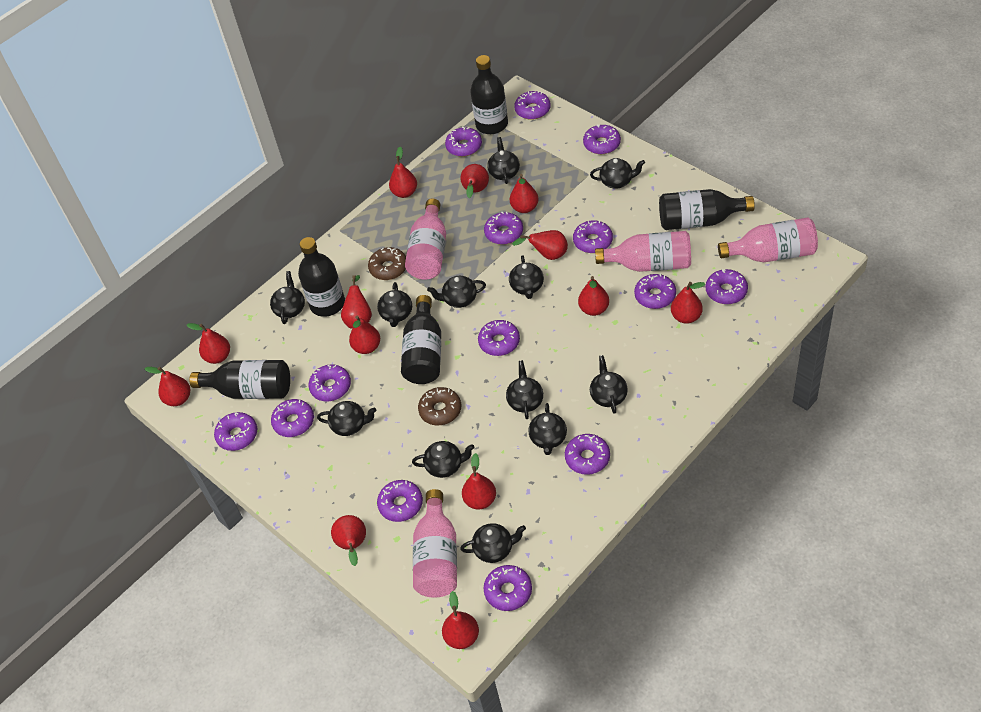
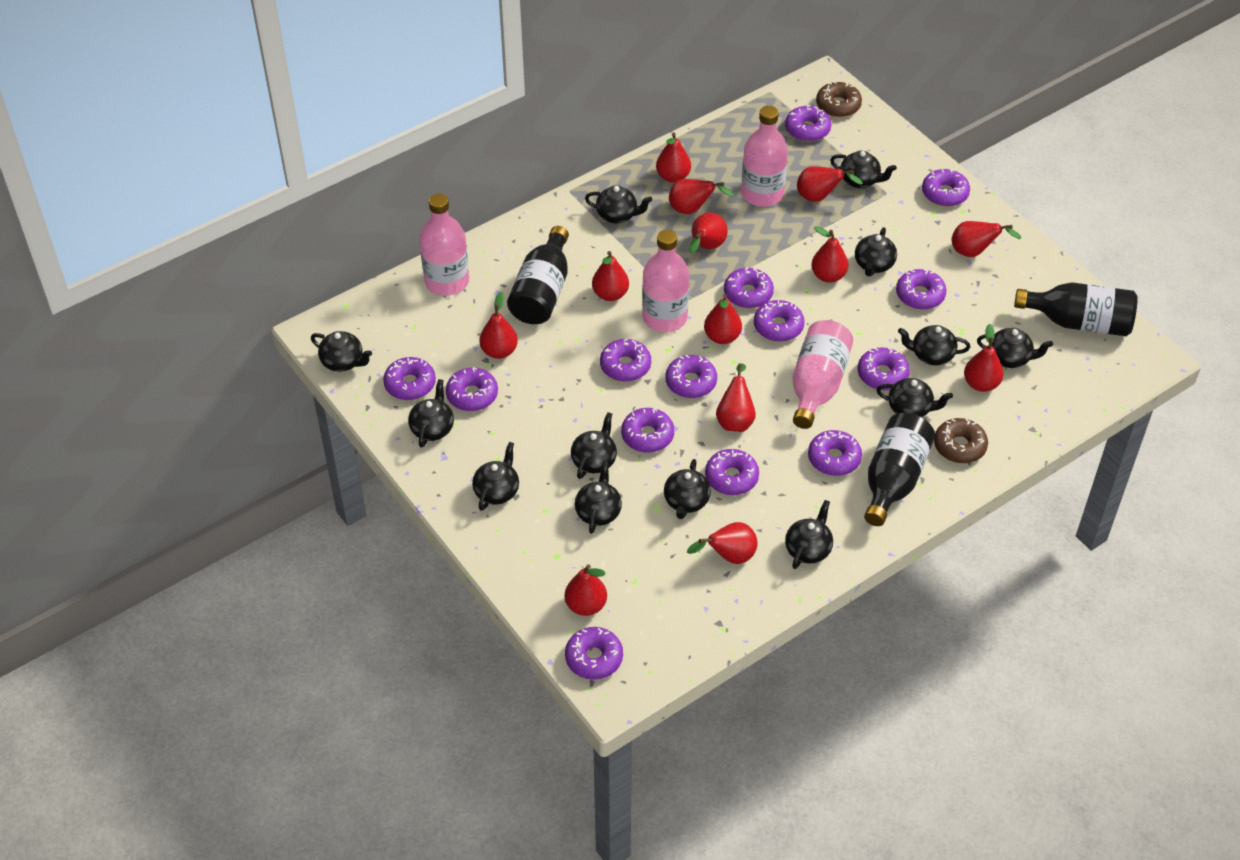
black bottle: 5 -> 3
black teapot: 12 -> 13

